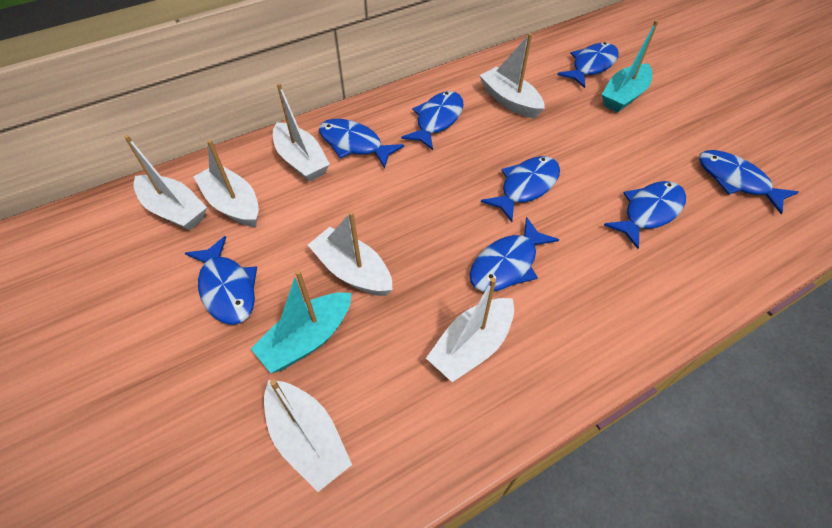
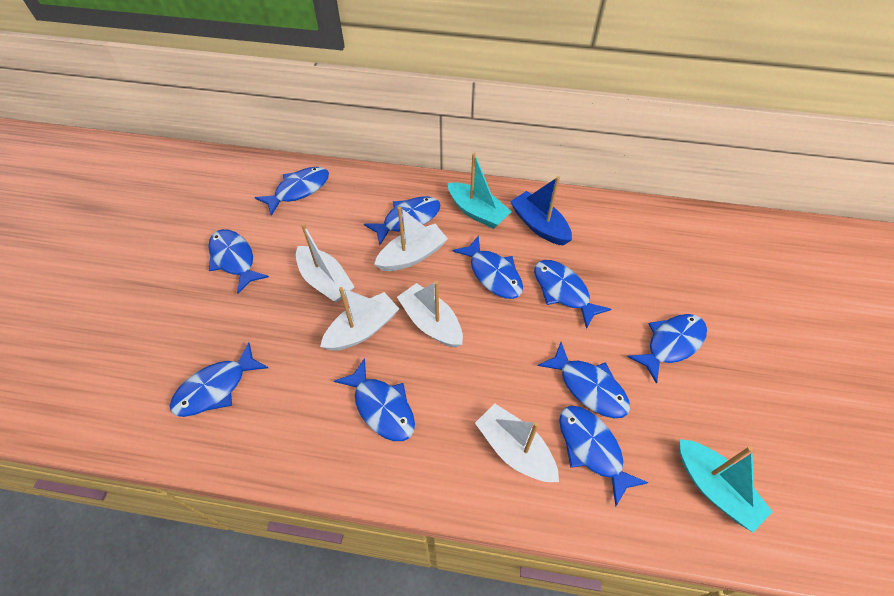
blue boat: 0 -> 1
blue fish: 8 -> 10
white boat: 7 -> 5

